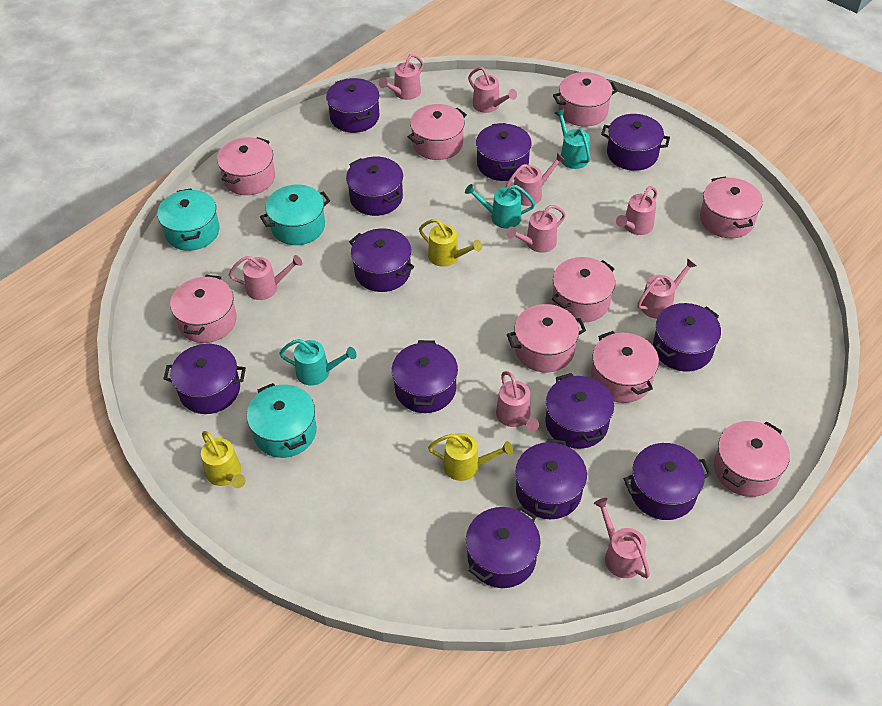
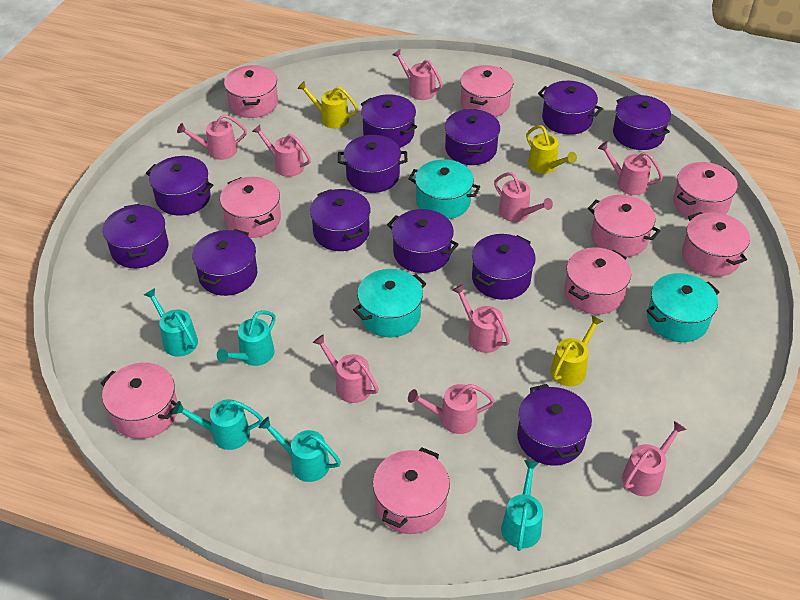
turquoise watering can: 3 -> 5

